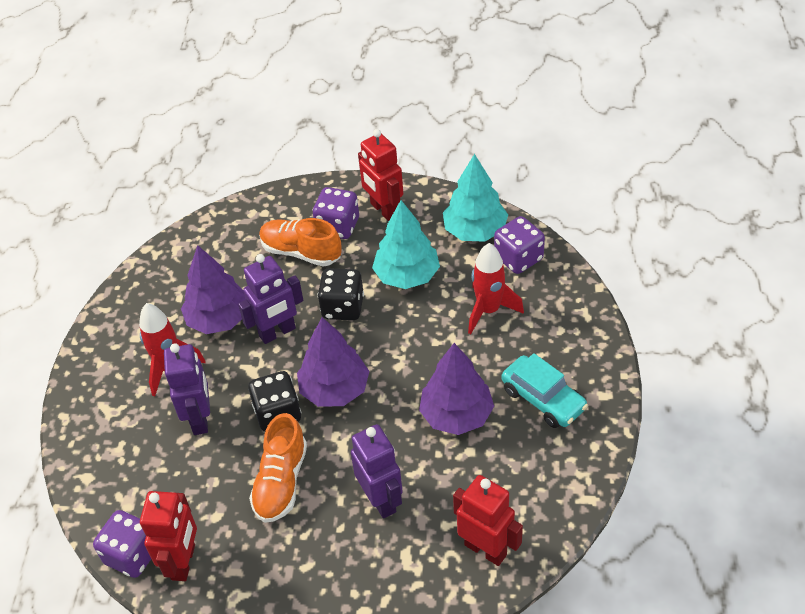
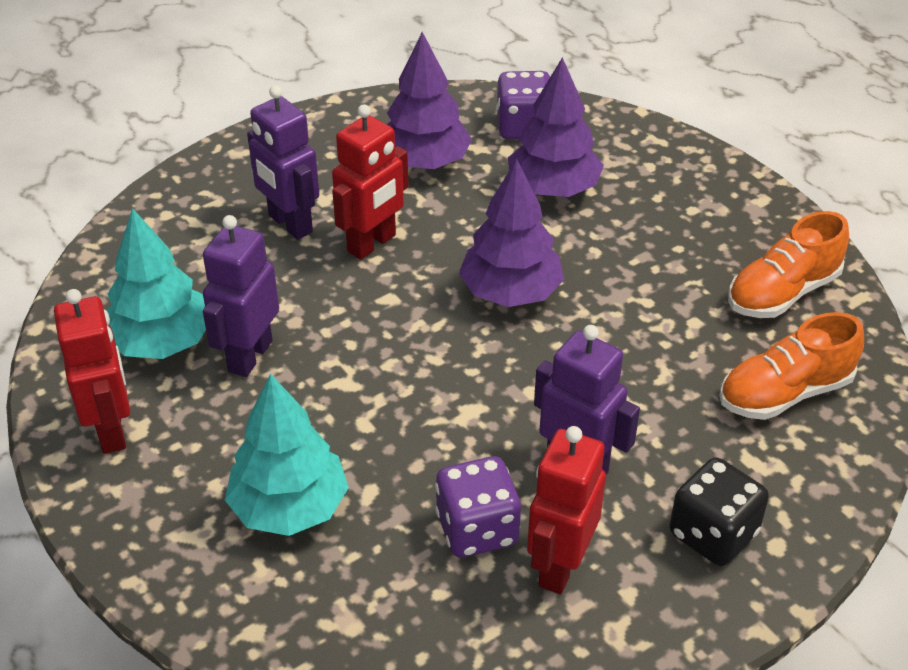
black dice: 2 -> 1
purple dice: 3 -> 2
red rocket: 2 -> 0
turquoise car: 1 -> 0

